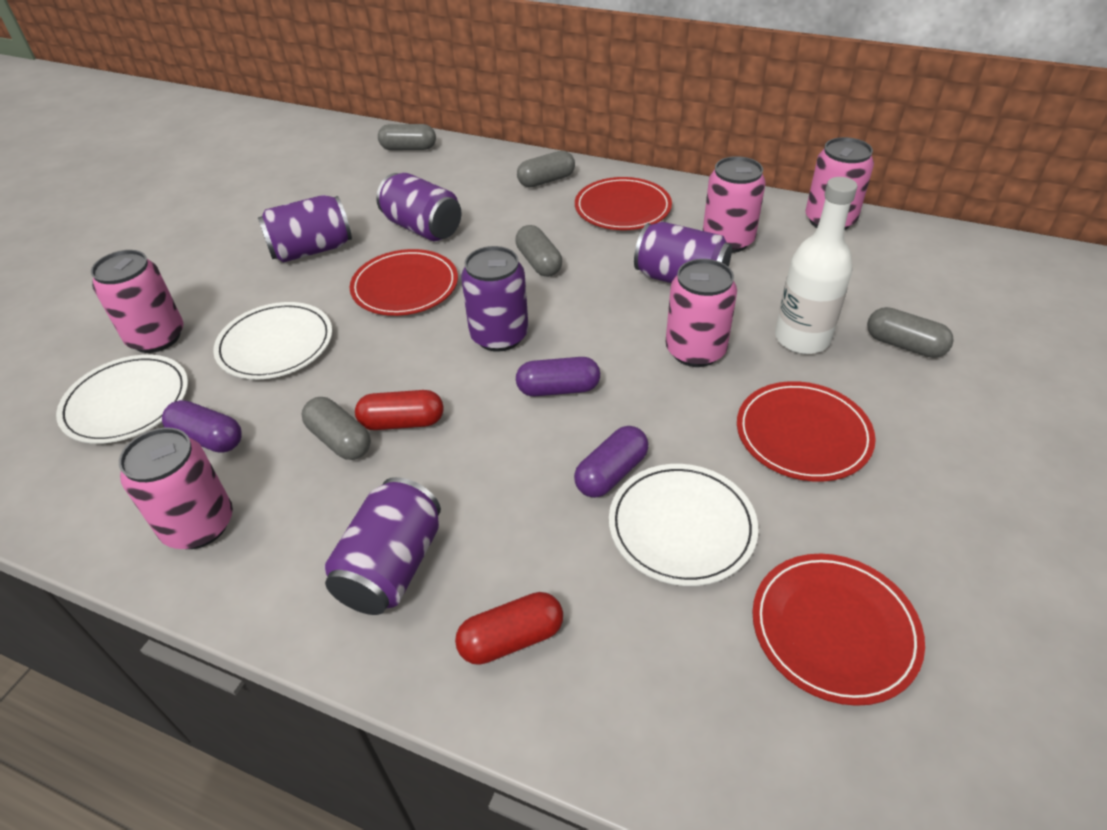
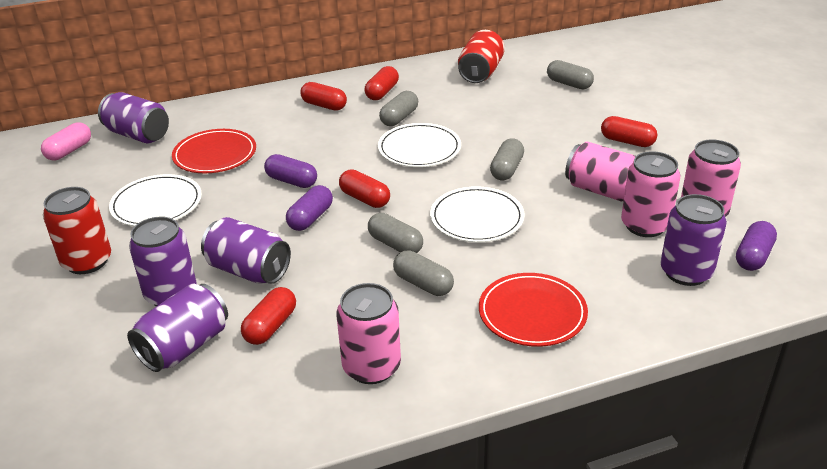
pink can: 5 -> 4
pink capsule: 0 -> 1
red can: 0 -> 2
red capsule: 2 -> 5
red plate: 4 -> 2
white bottle: 1 -> 0

